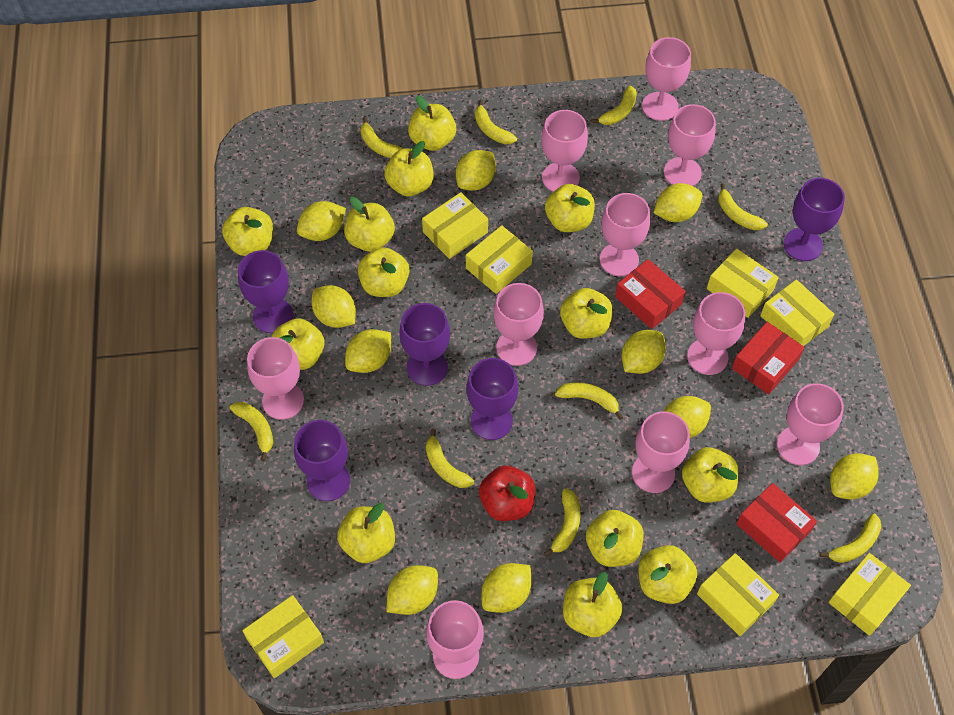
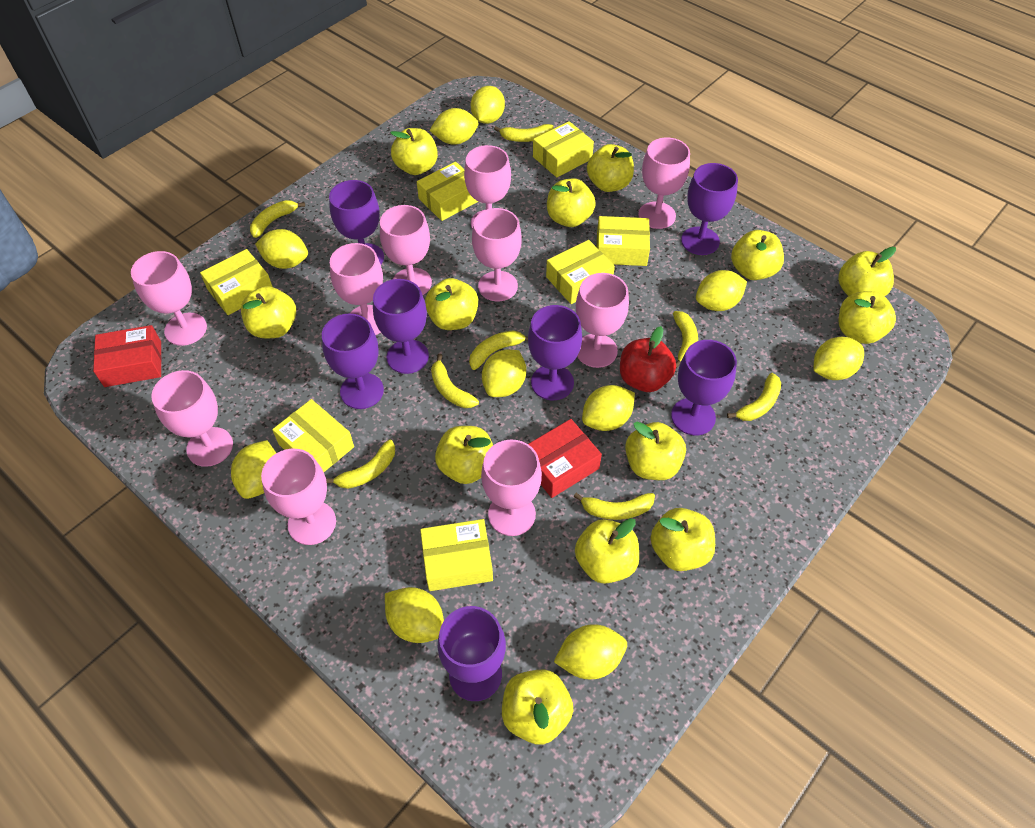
purple goblet: 5 -> 7
red box: 3 -> 2
yellow banana: 9 -> 8

